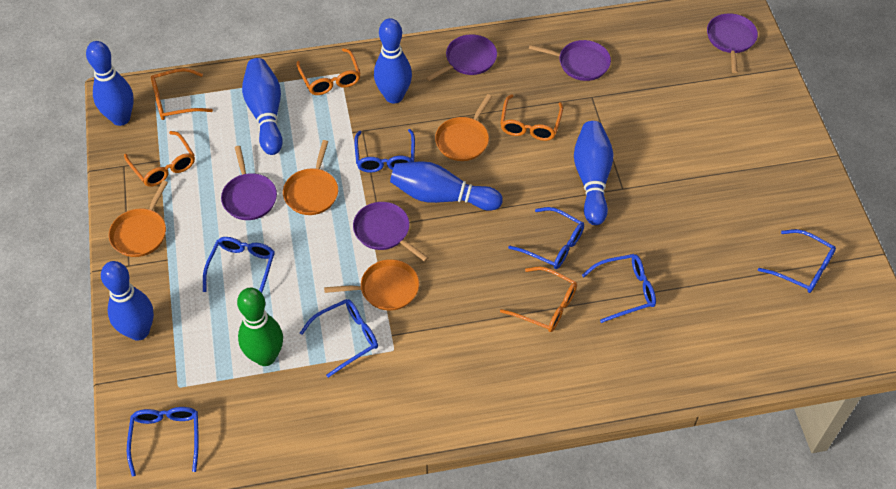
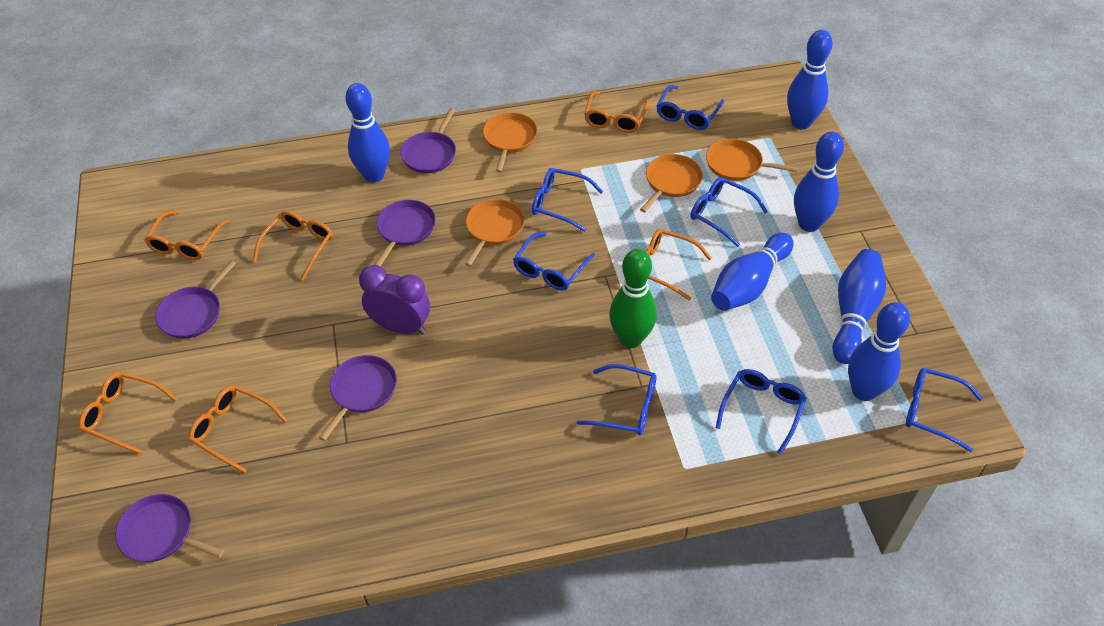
orange glasses: 5 -> 6
purple clock: 0 -> 1

